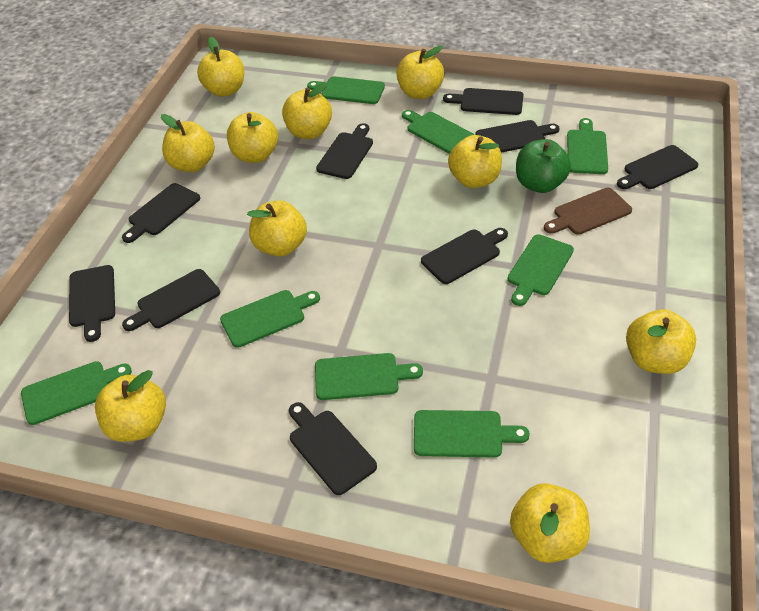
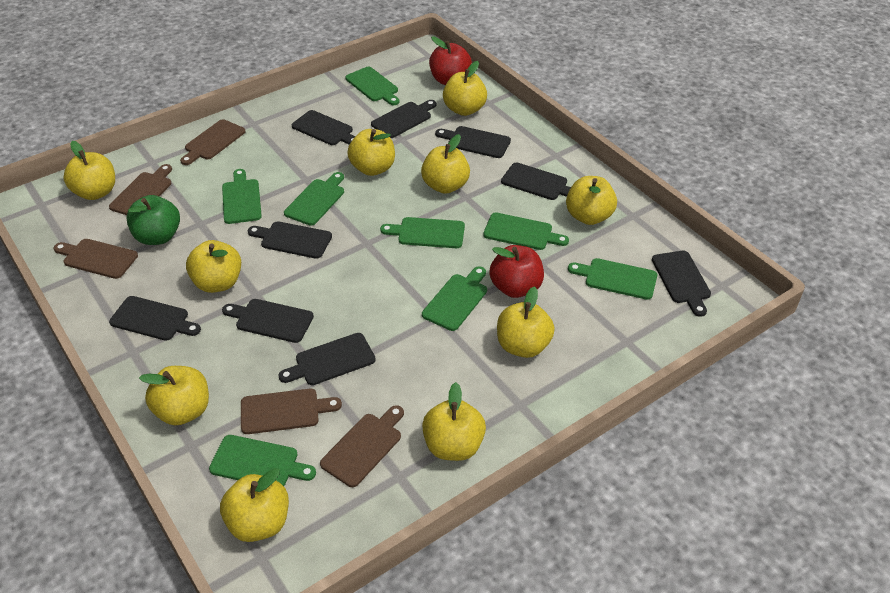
brown cutting board: 1 -> 5
red apple: 0 -> 2

